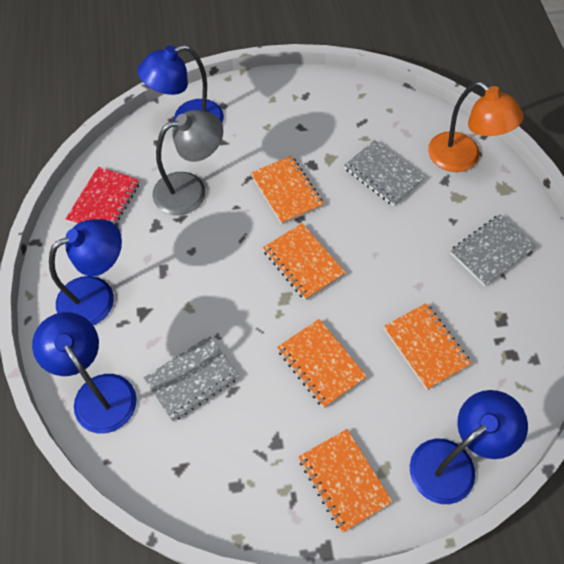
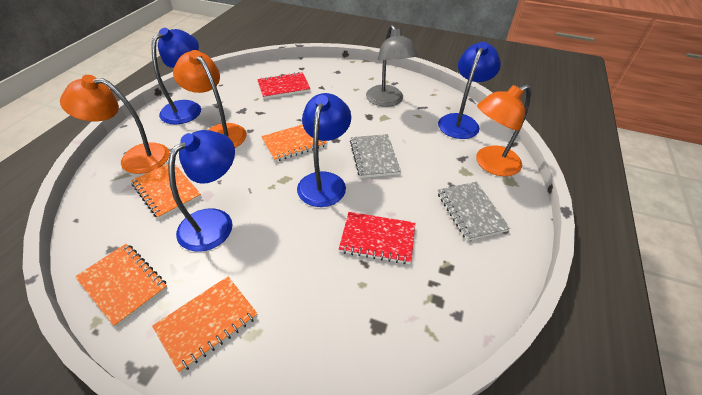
grey notebook: 3 -> 2
orange lamp: 1 -> 3
orange notebook: 5 -> 4
red notebook: 1 -> 2

